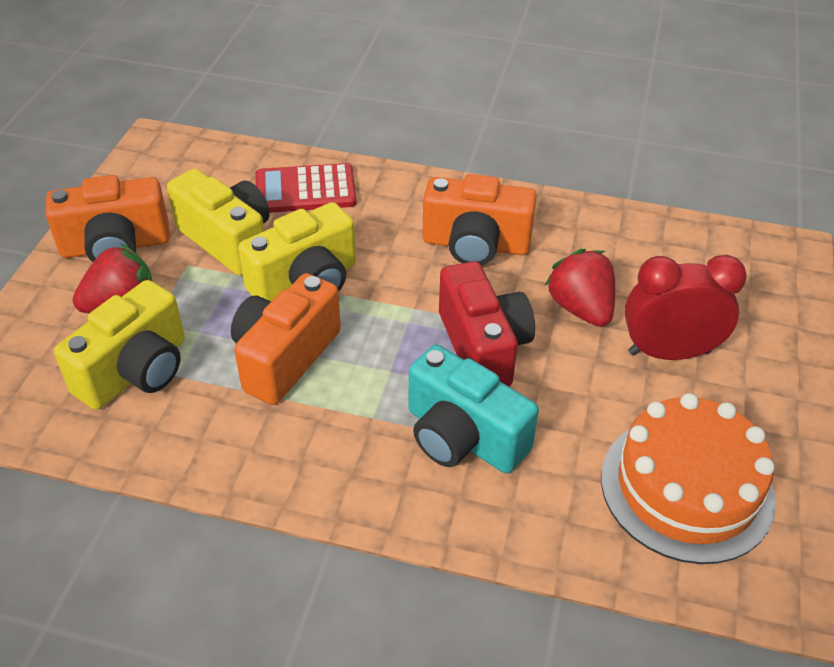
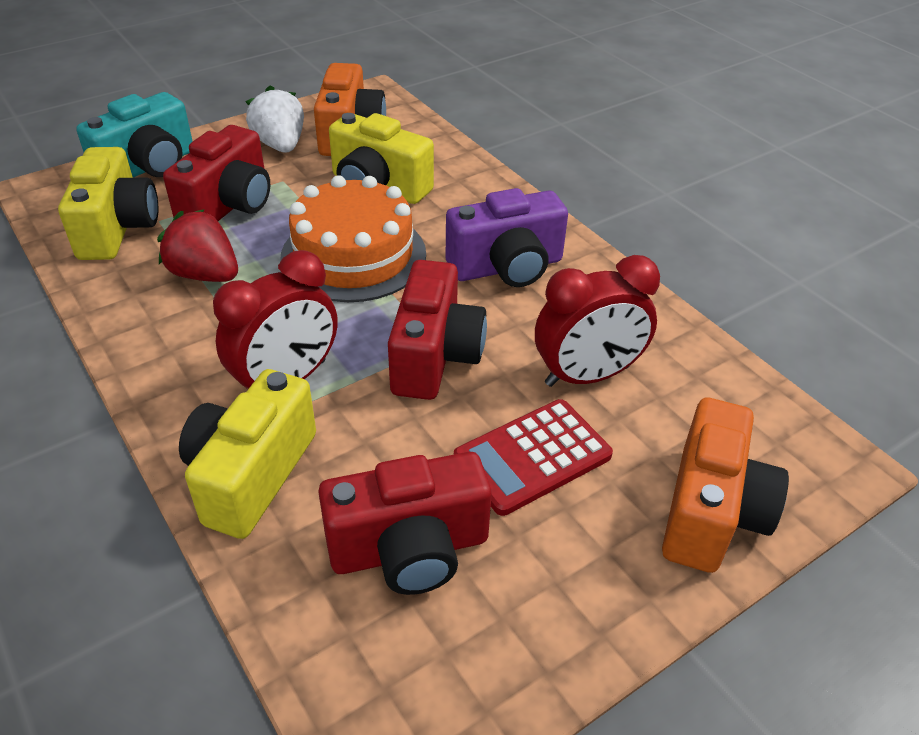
orange camera: 3 -> 2
purple camera: 0 -> 1
red camera: 1 -> 3
red clock: 1 -> 2
red strawberry: 2 -> 1
white strawberry: 0 -> 1

